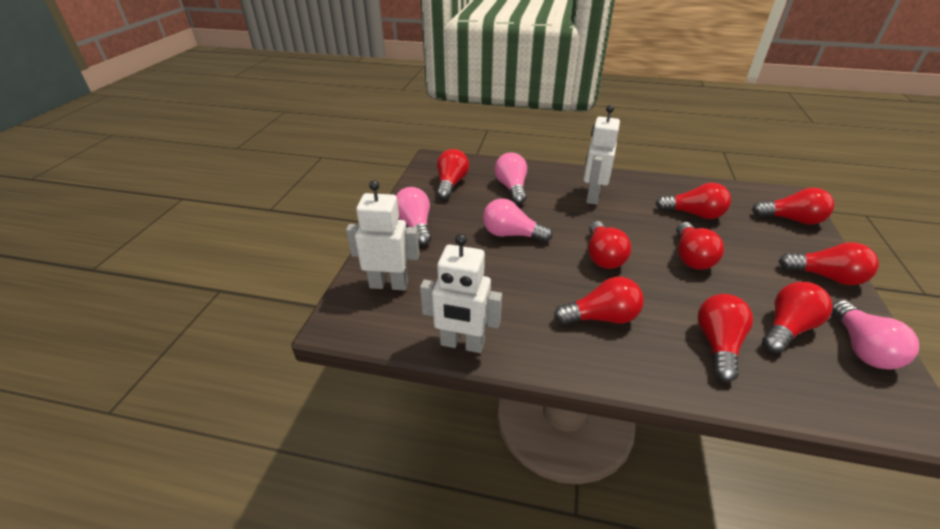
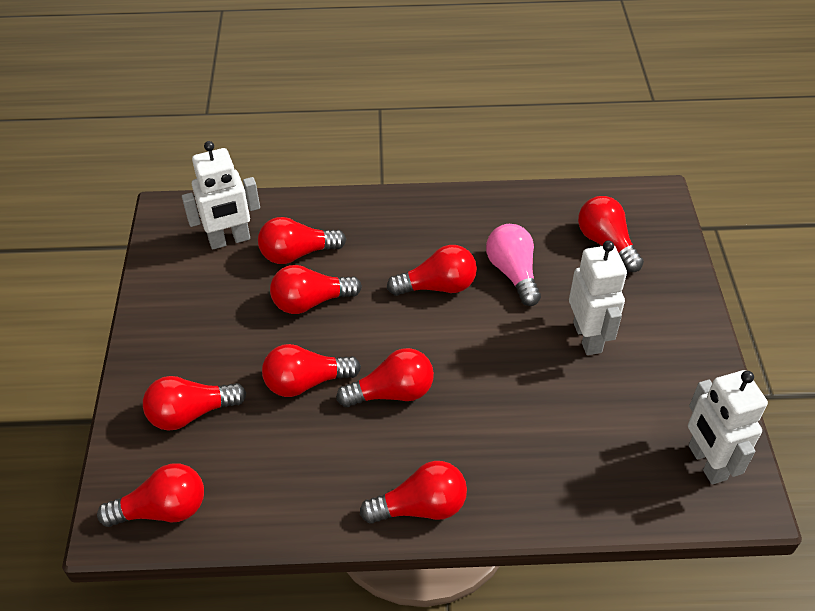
pink light bulb: 4 -> 1

